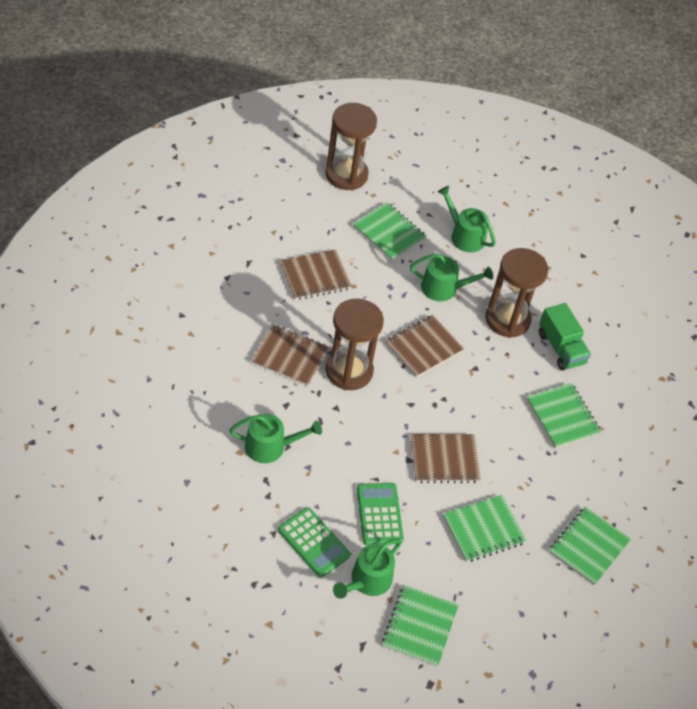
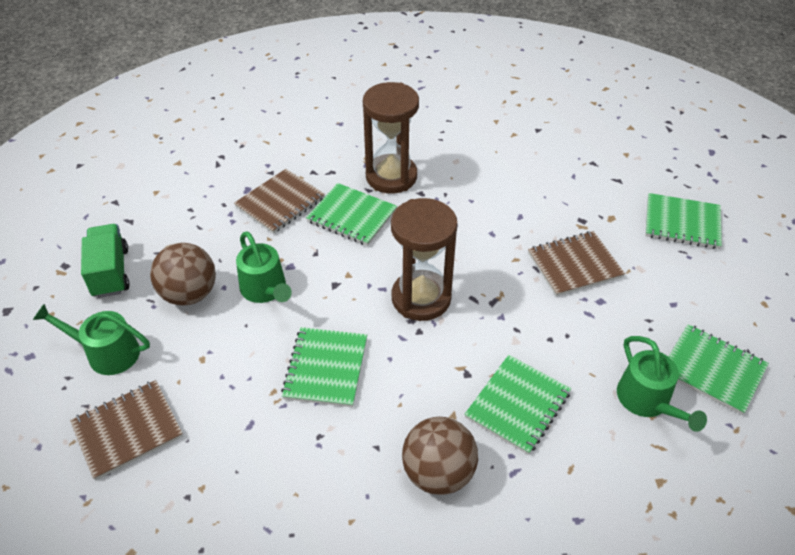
brown ball: 0 -> 2
brown hourglass: 3 -> 2
brown notebook: 4 -> 3
green calculator: 2 -> 0
green watering can: 4 -> 3

